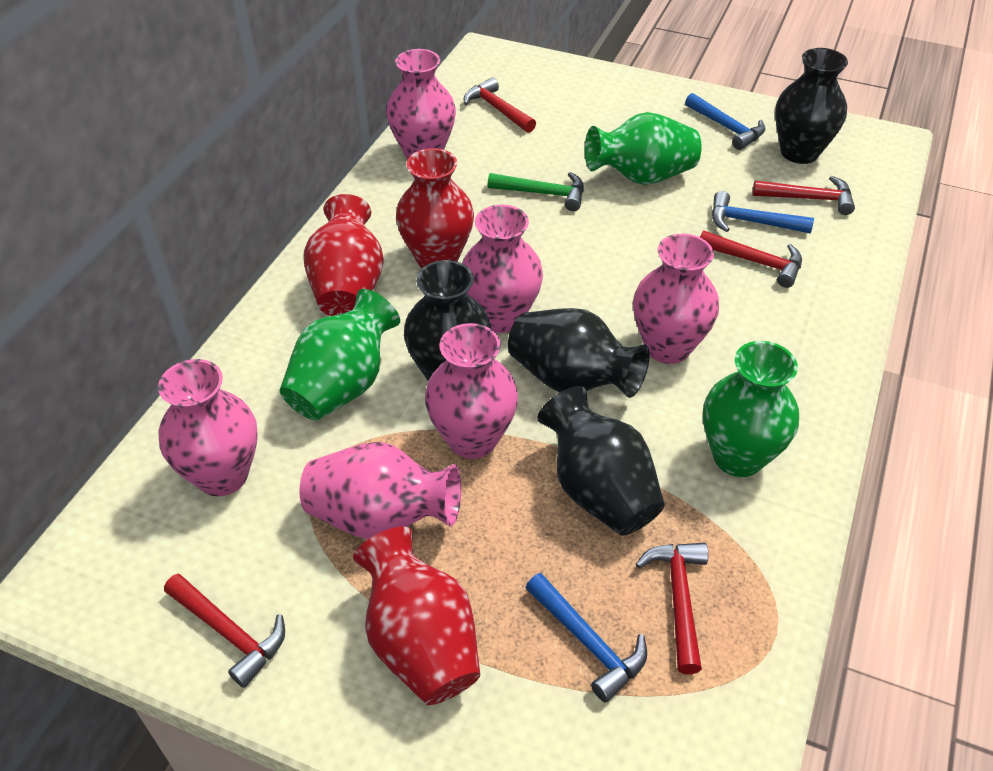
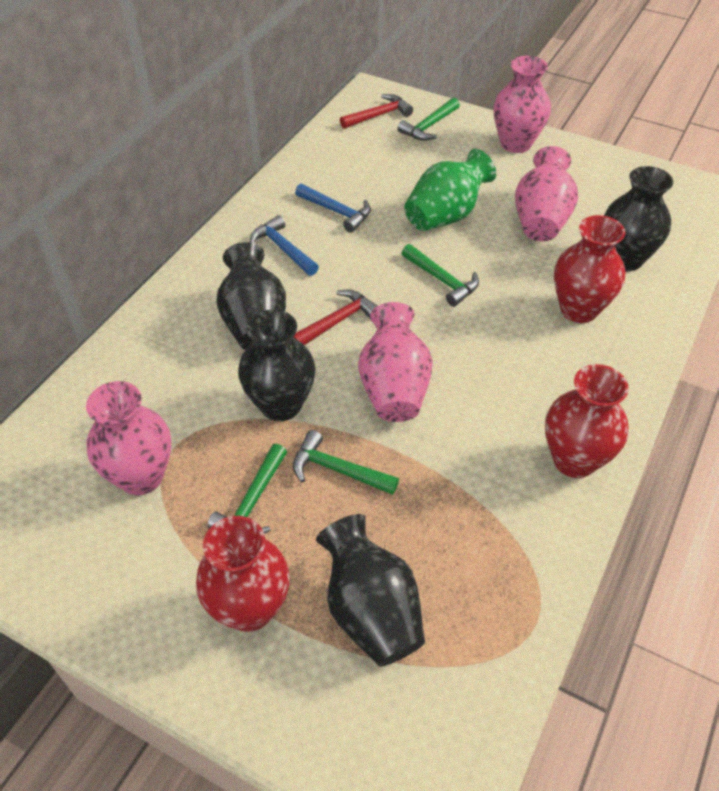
blue hammer: 3 -> 2
green hammer: 1 -> 4
green vase: 3 -> 1
pink vase: 6 -> 4
red hammer: 5 -> 2

